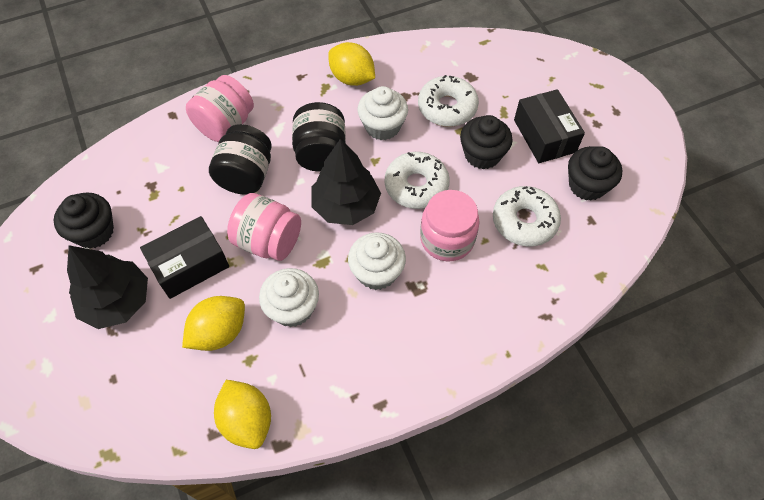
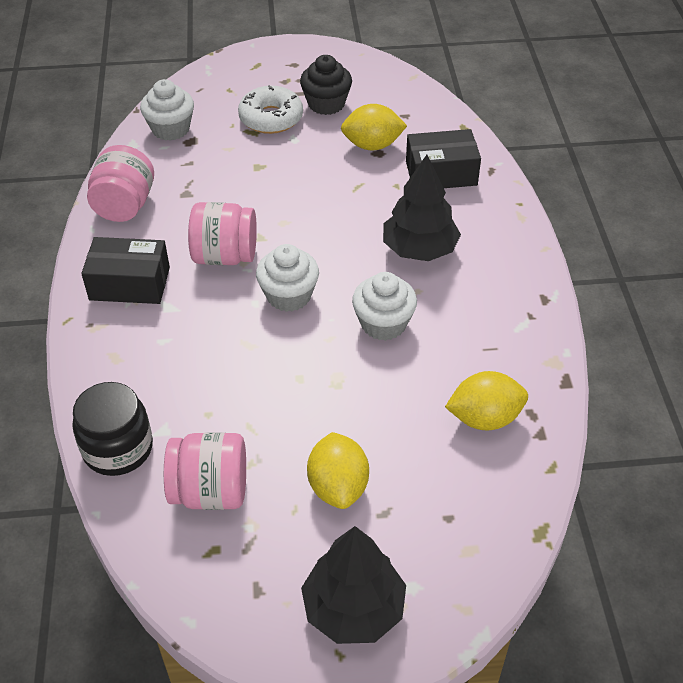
black cupcake: 3 -> 1
black jar: 2 -> 1
white donut: 3 -> 1

